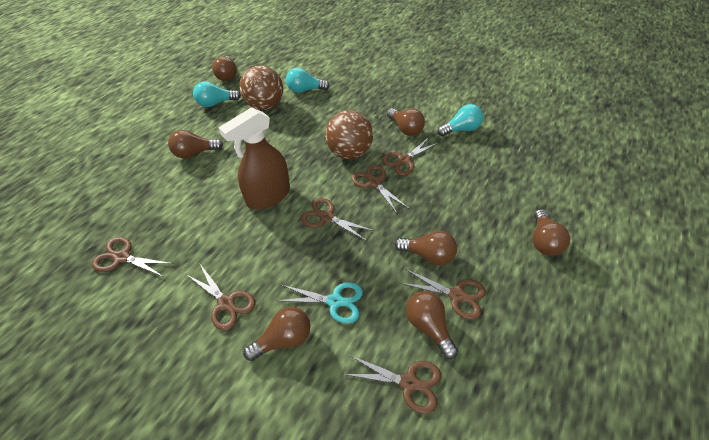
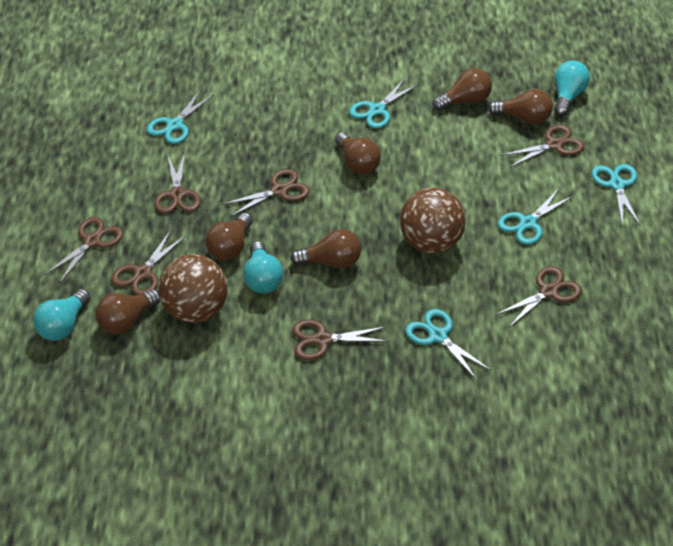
brown light bulb: 7 -> 6
brown spray bottle: 1 -> 0
turquoise scissors: 1 -> 5

